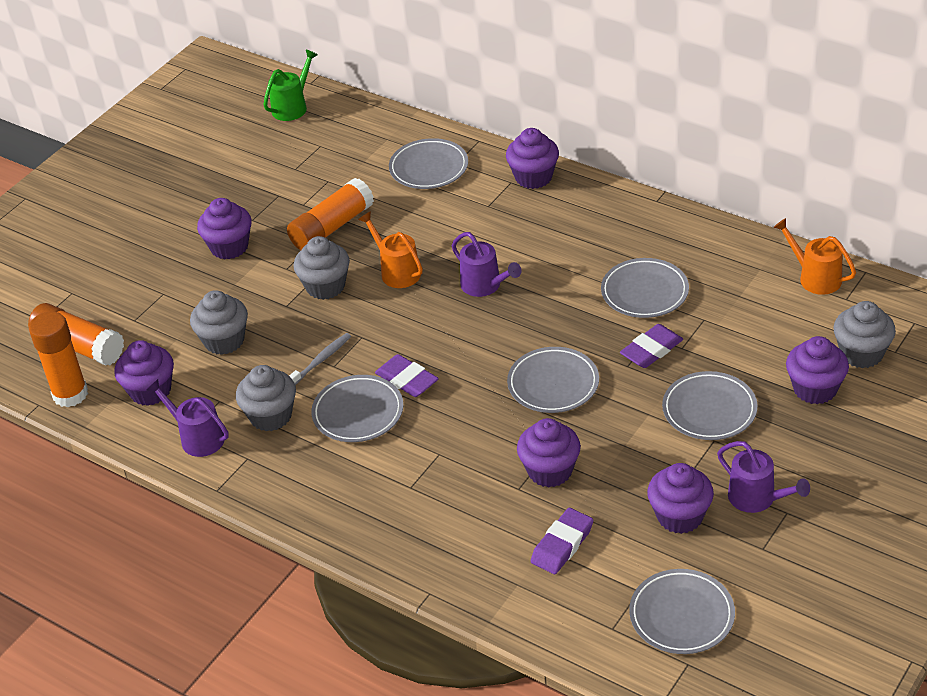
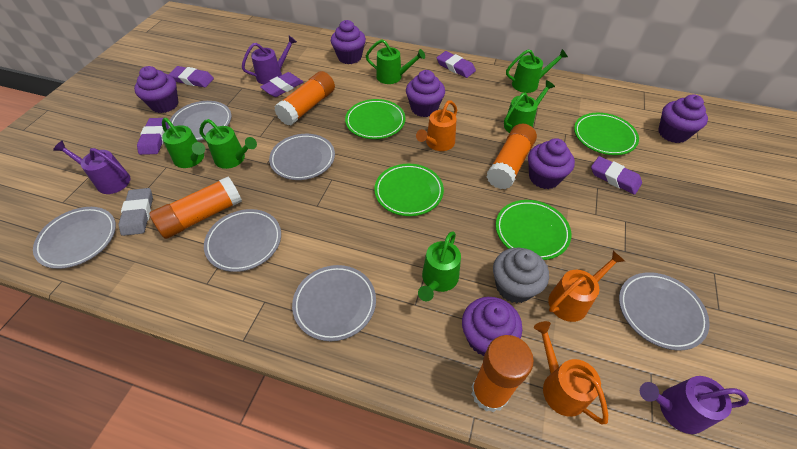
green plate: 0 -> 4
green watering can: 1 -> 6
grey cupcake: 4 -> 1
grey eraser: 0 -> 1
grey toothbrush: 1 -> 0
orange glue stick: 3 -> 4
orange watering can: 2 -> 3
purple eraser: 3 -> 5

